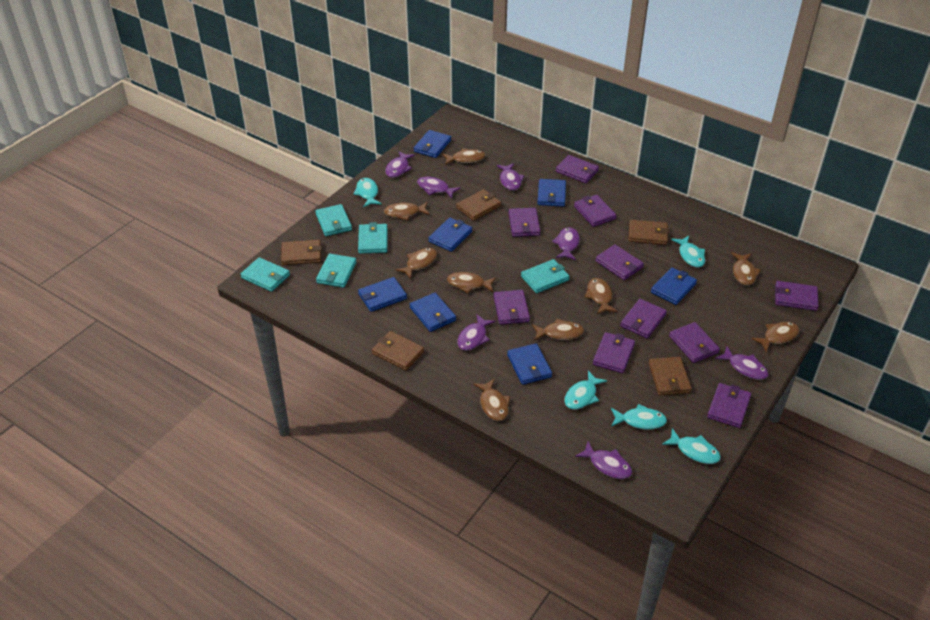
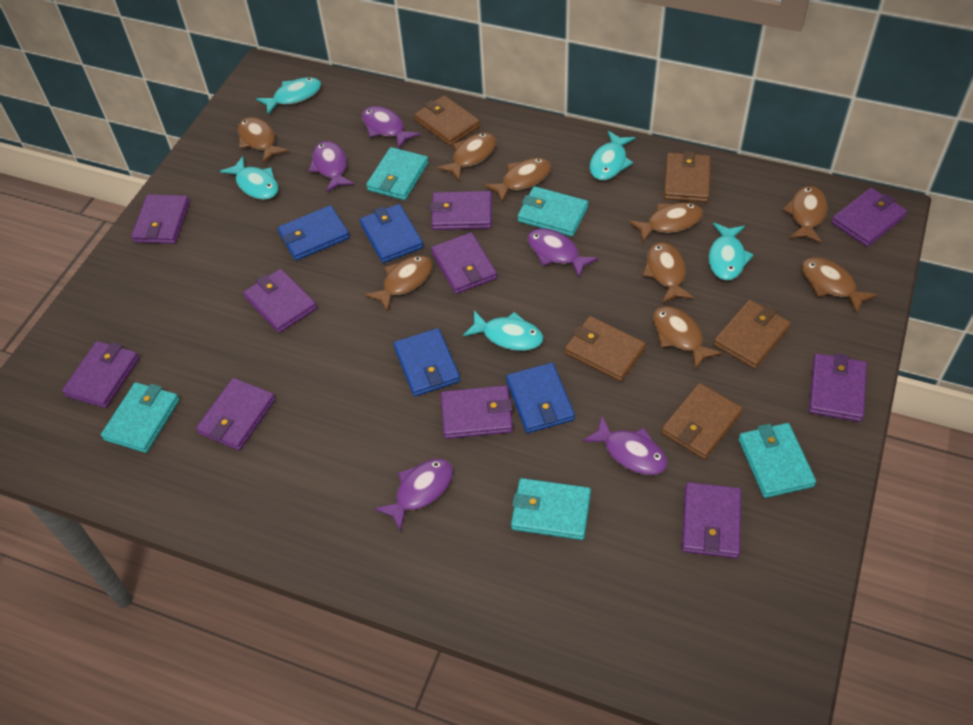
blue wallet: 7 -> 4
purple fish: 7 -> 5

